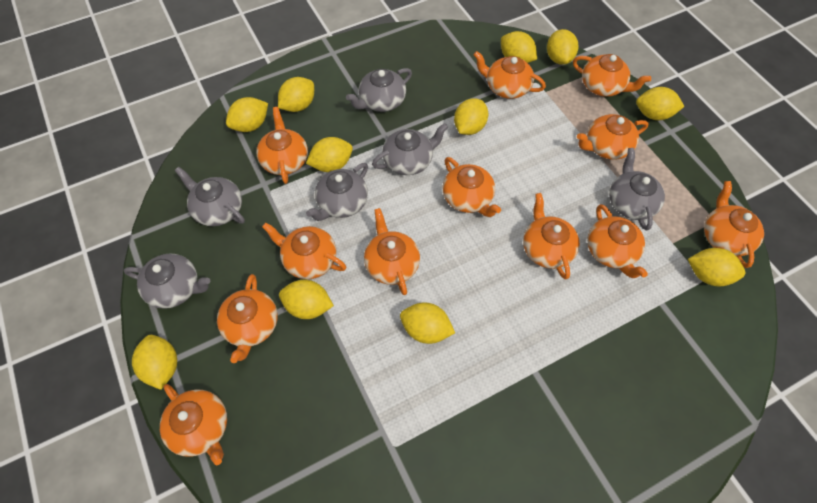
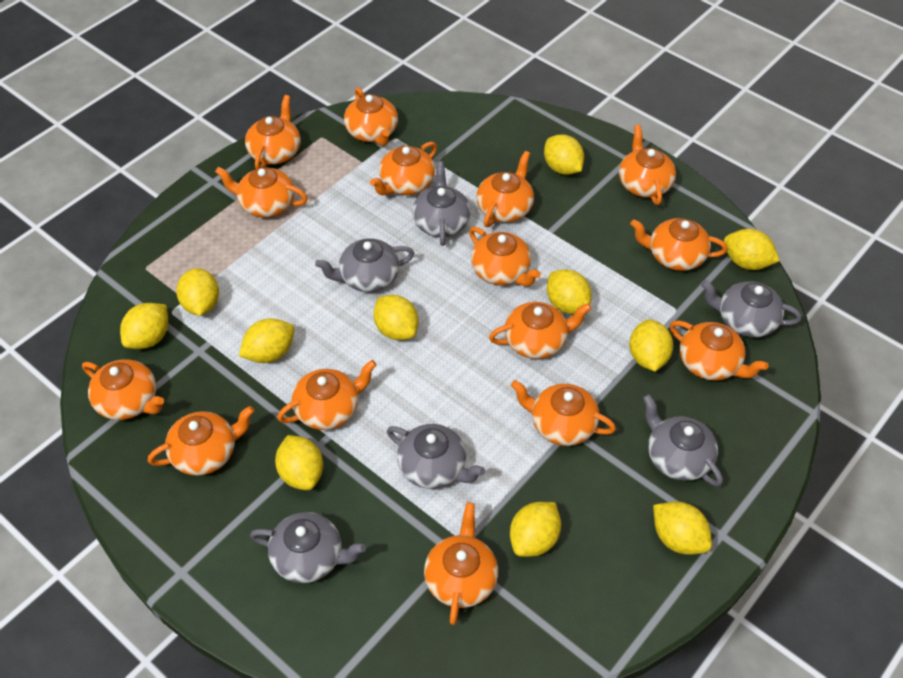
orange teapot: 12 -> 15

